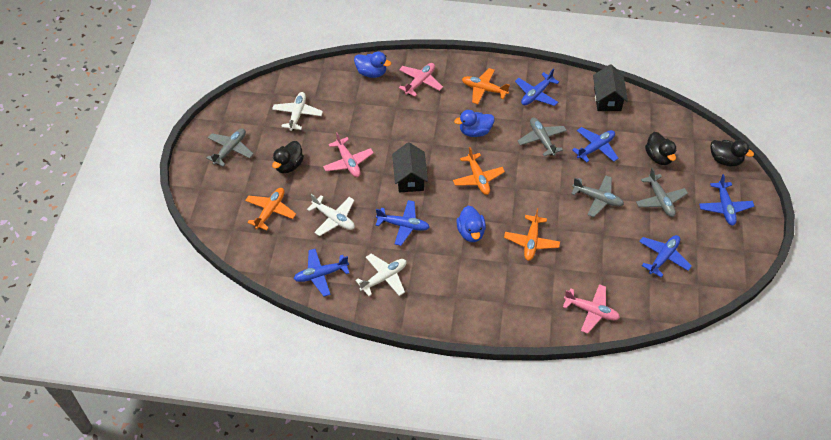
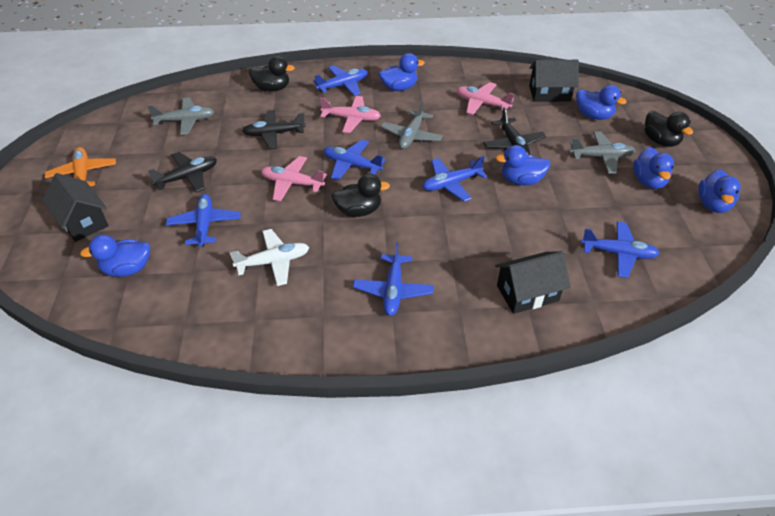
black house: 2 -> 3
black plane: 0 -> 3
blue duck: 3 -> 6
grey plane: 4 -> 3
orange plane: 4 -> 1
white plane: 3 -> 1

